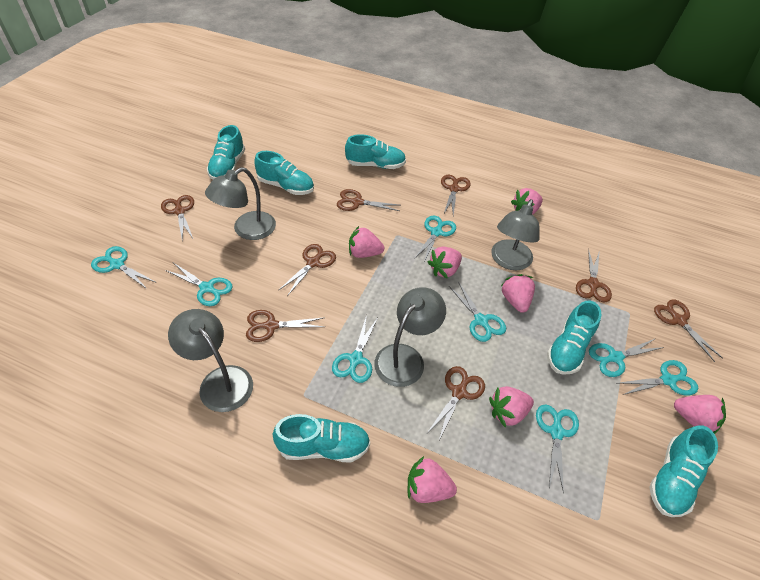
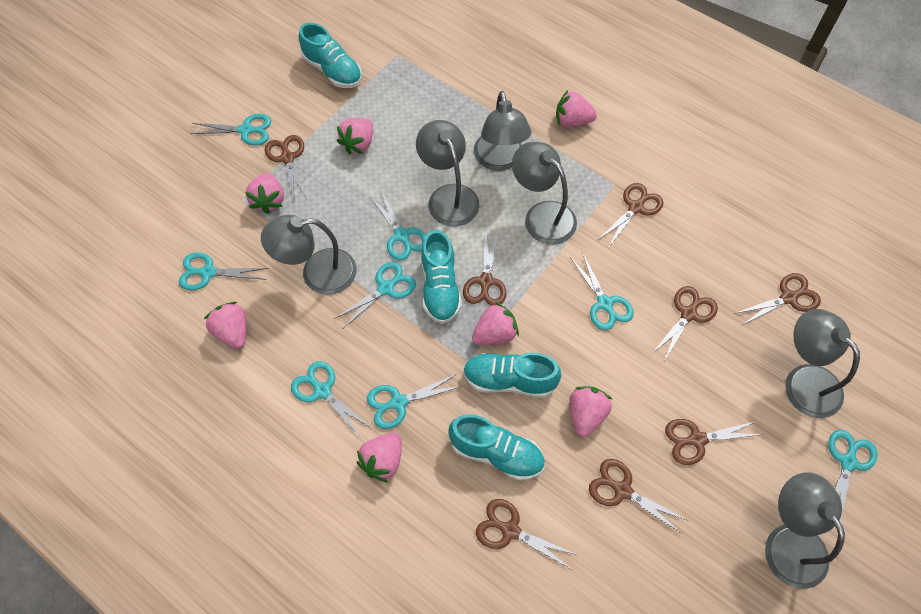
grey lamp: 4 -> 6
turquoise shoe: 6 -> 4

